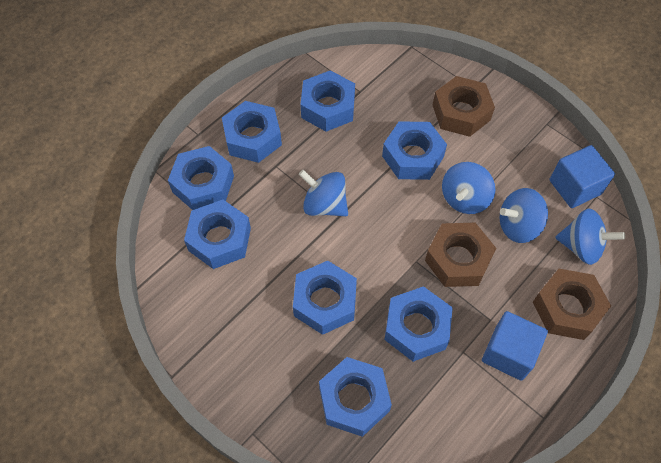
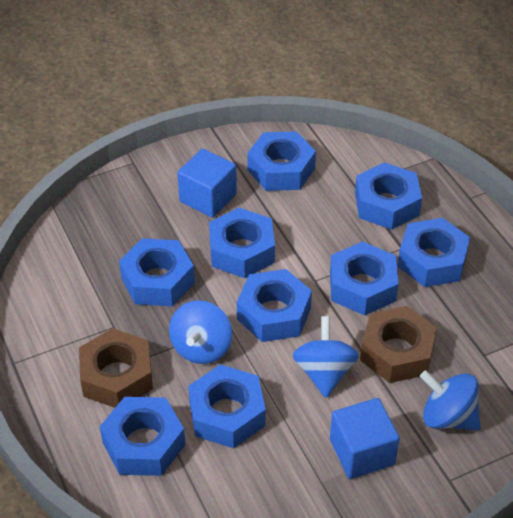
blue nut: 8 -> 9
blue spinning top: 4 -> 3
brown nut: 3 -> 2

